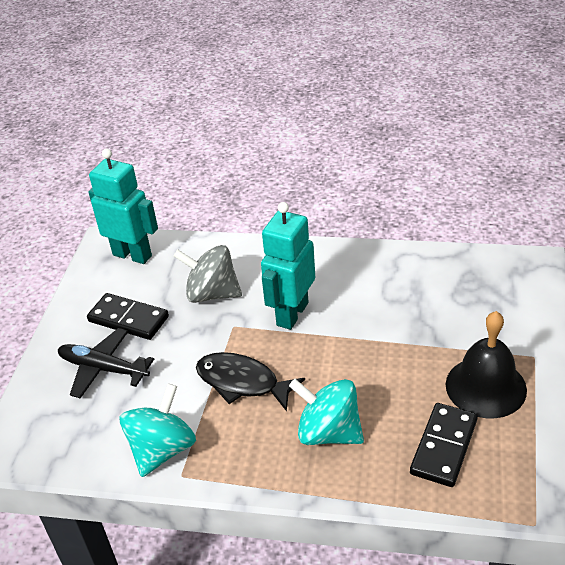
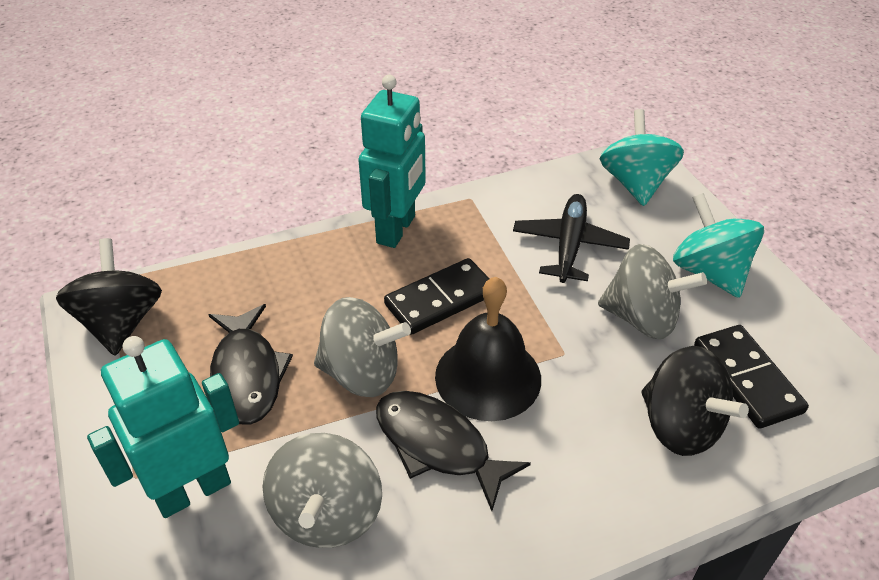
black fish: 1 -> 2
black spinning top: 0 -> 2
grey spinning top: 1 -> 3

